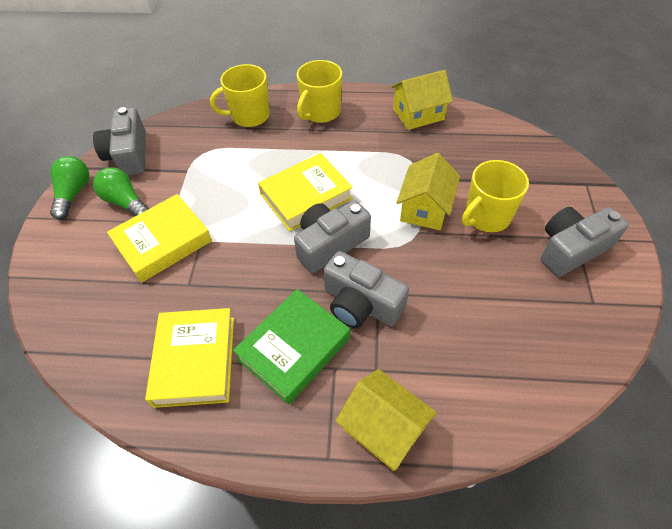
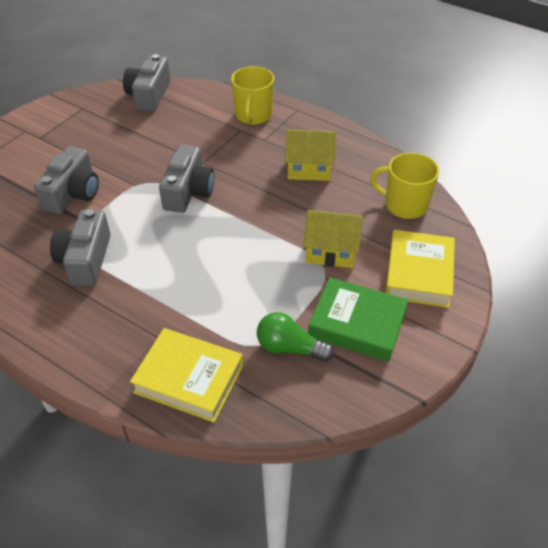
green light bulb: 2 -> 1
yellow book: 3 -> 2
yellow house: 3 -> 2
yellow mug: 3 -> 2

